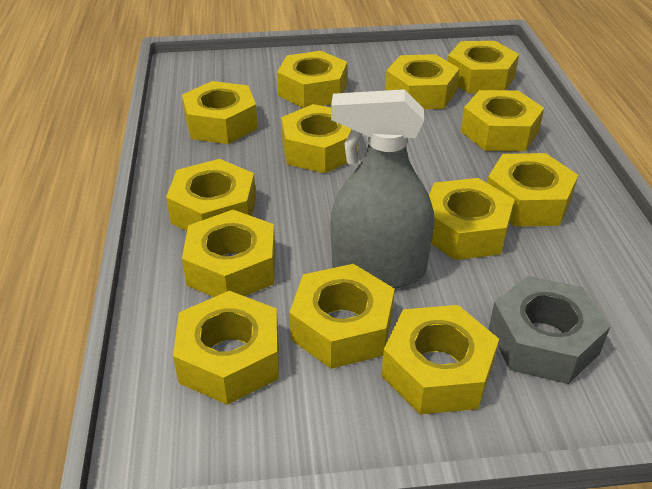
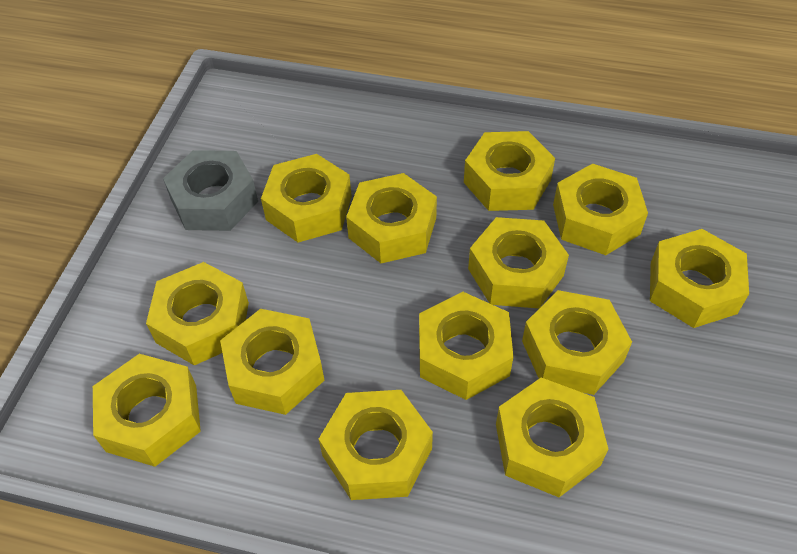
grey spray bottle: 1 -> 0

